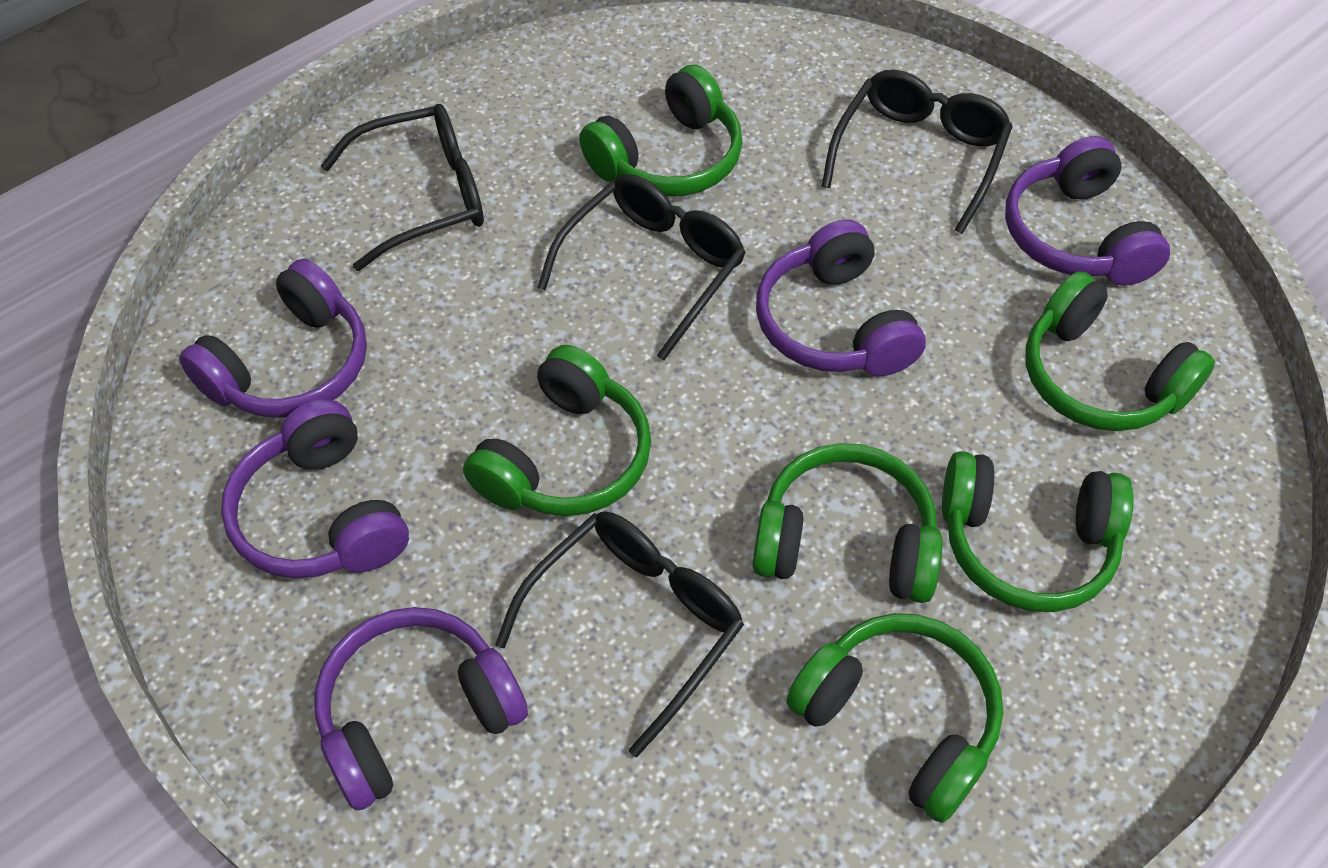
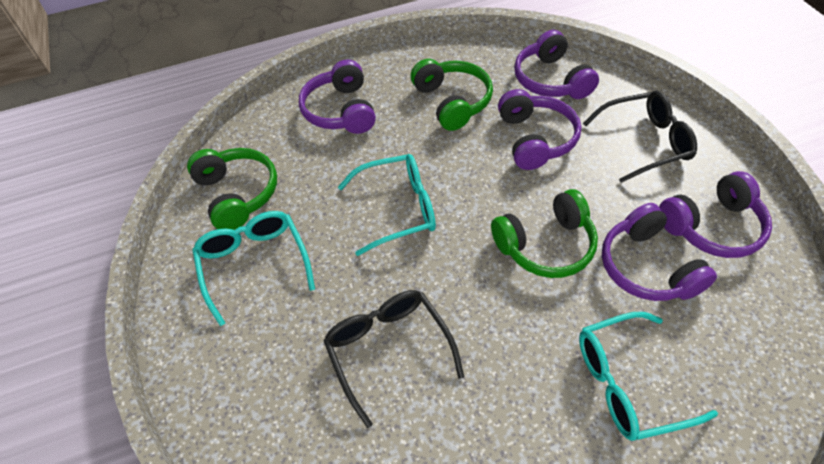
black glasses: 4 -> 2
green headphones: 6 -> 3
turquoise glasses: 0 -> 3

